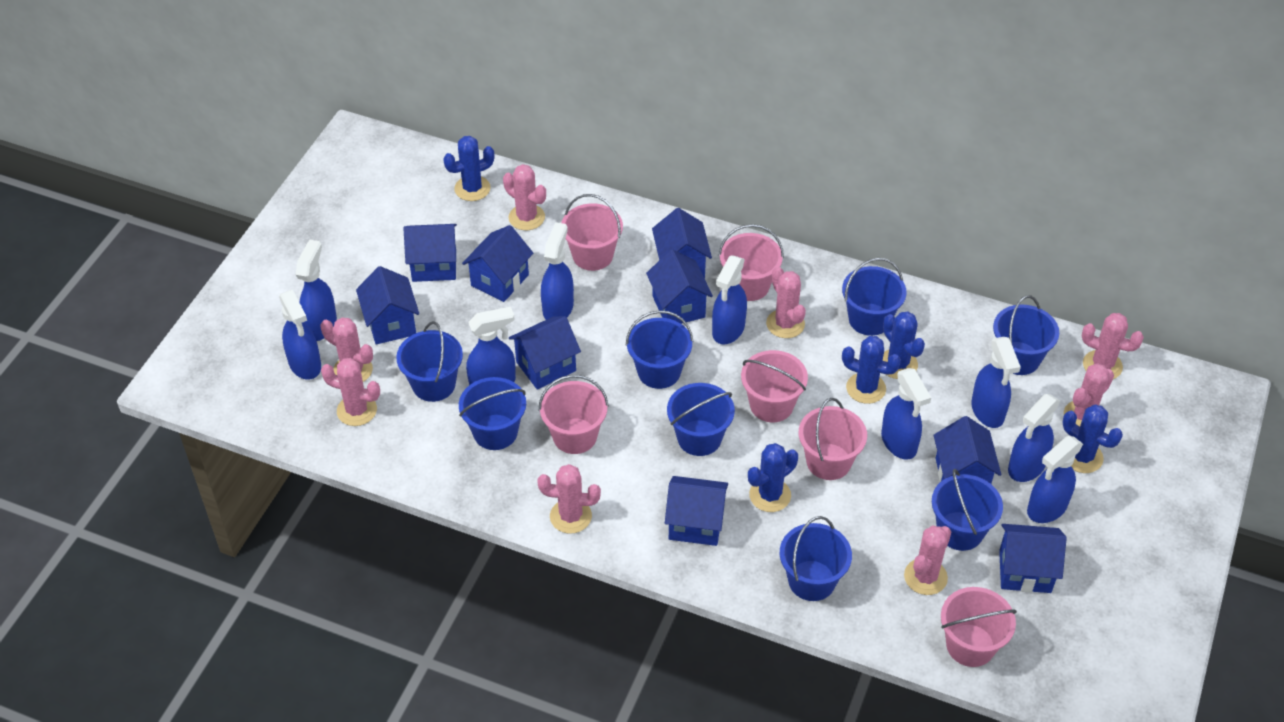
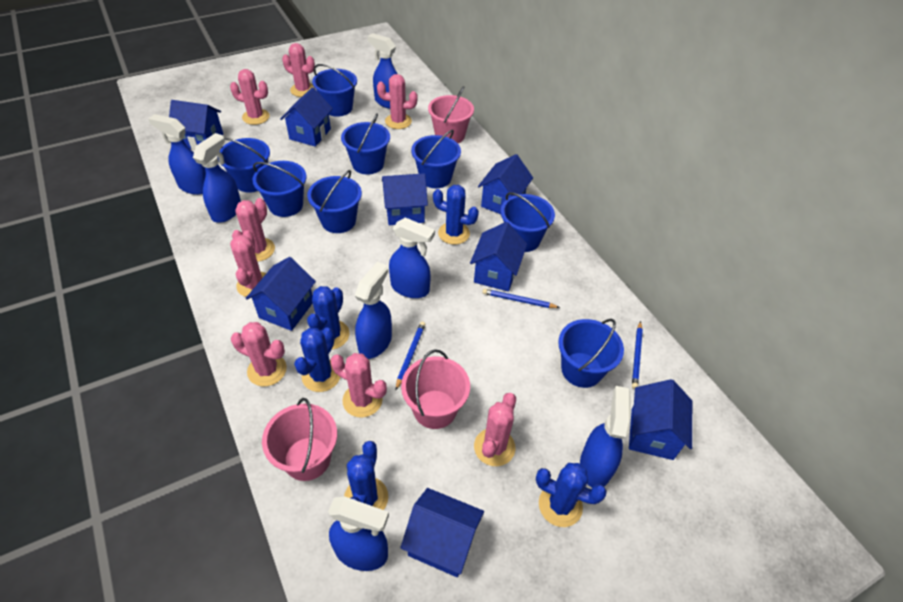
blue house: 9 -> 8
blue pencil: 0 -> 3
blue spray bottle: 9 -> 7
pink bucket: 6 -> 3

